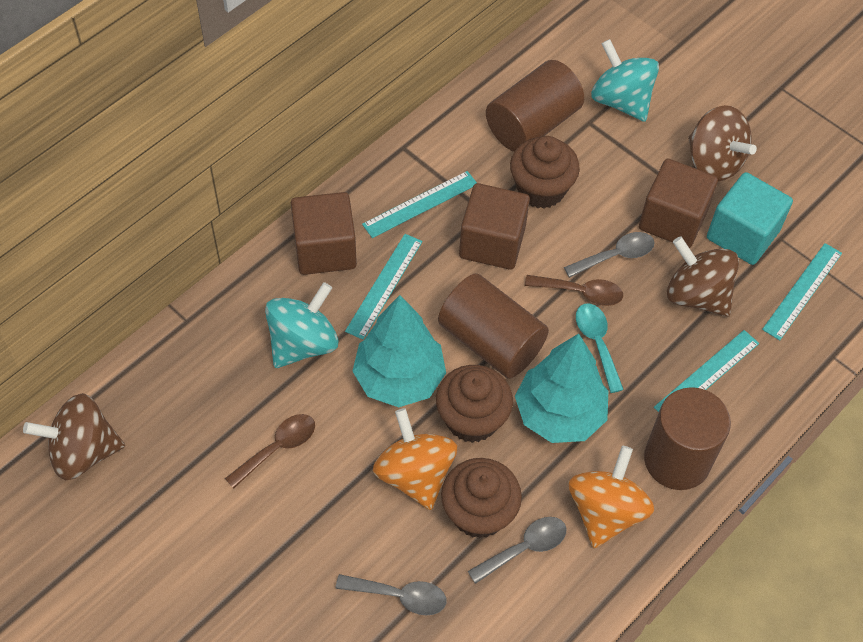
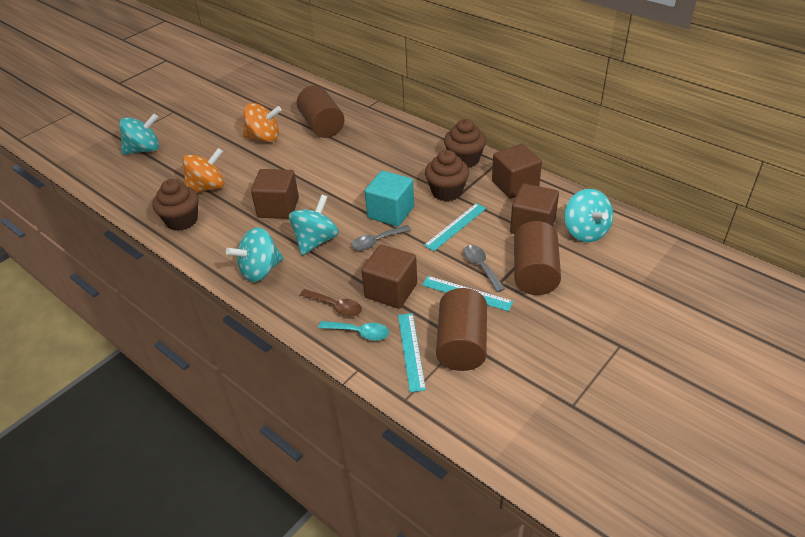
brown cube: 3 -> 4
brown spinning top: 3 -> 0
brown spoon: 2 -> 1
grey spoon: 3 -> 2
turquoise ruler: 4 -> 3
turquoise spinning top: 2 -> 4
turquoise tree: 2 -> 0

